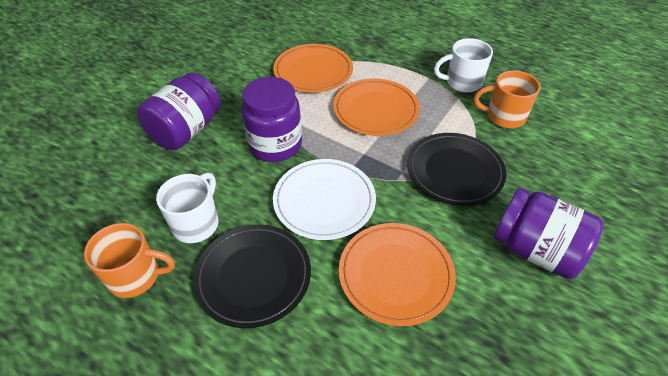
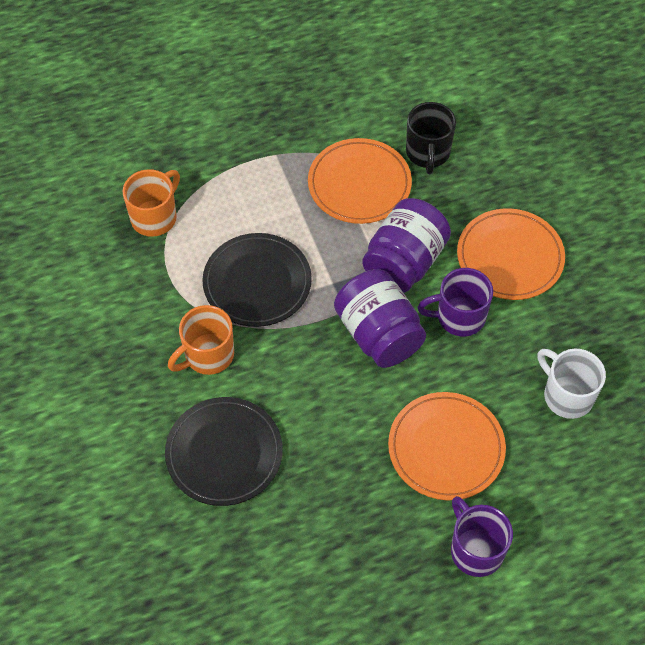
black mug: 0 -> 1
purple jar: 3 -> 2
purple mug: 0 -> 2
white mug: 2 -> 1
white plate: 1 -> 0

